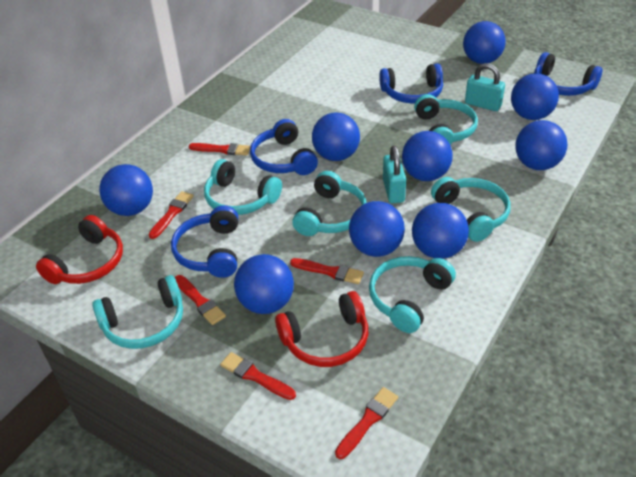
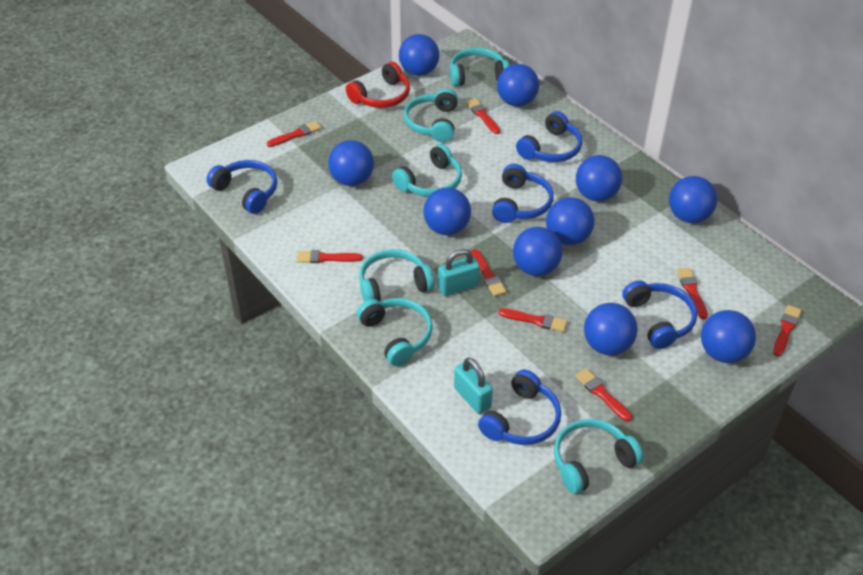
blue ball: 9 -> 10
blue headphones: 4 -> 5
red brush: 6 -> 8
red headphones: 2 -> 1

